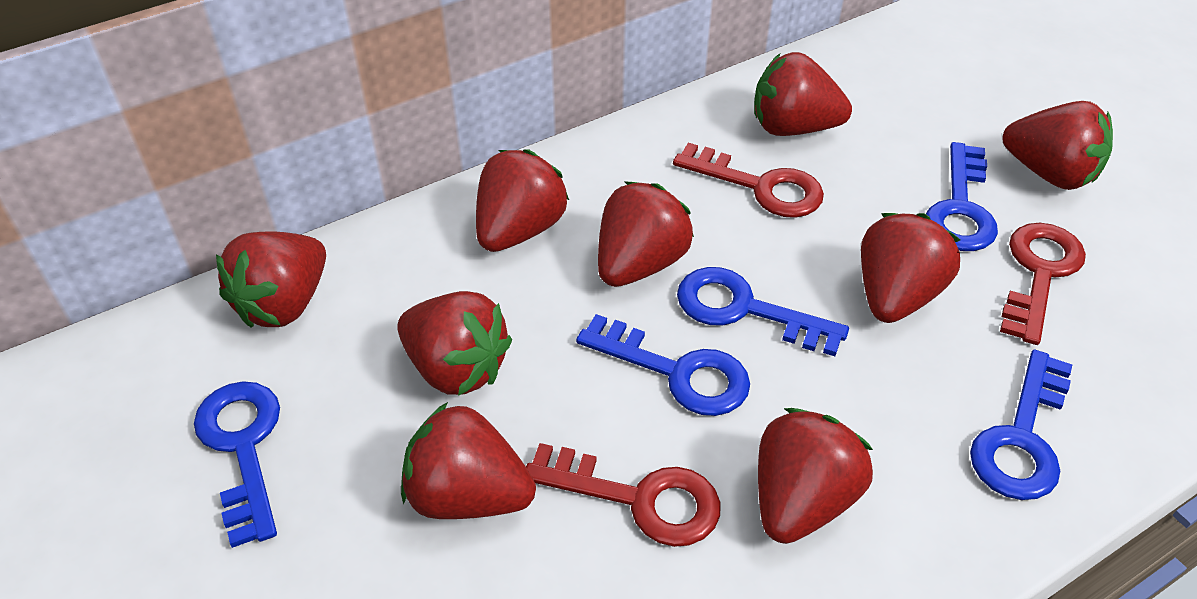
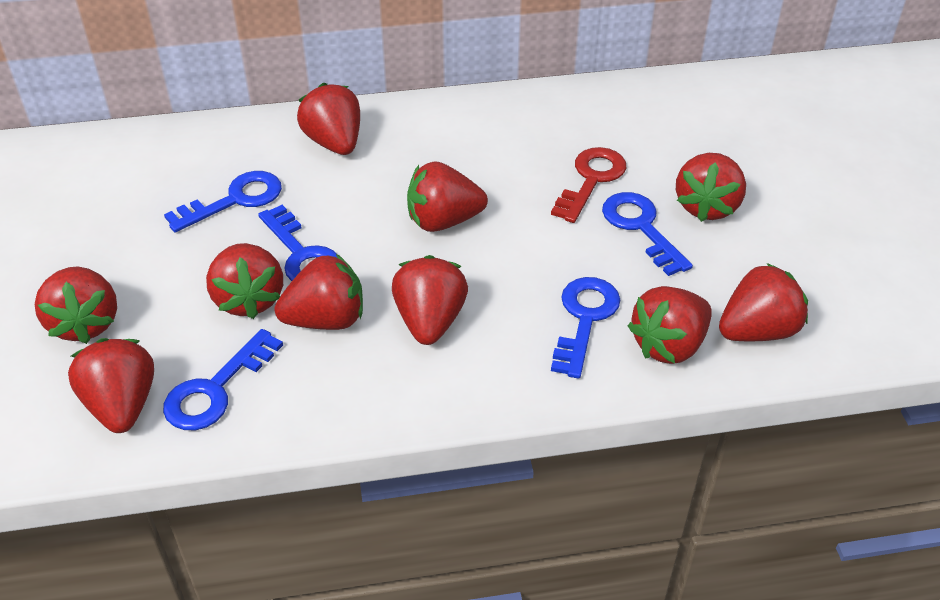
red key: 3 -> 1
red strawberry: 9 -> 10

